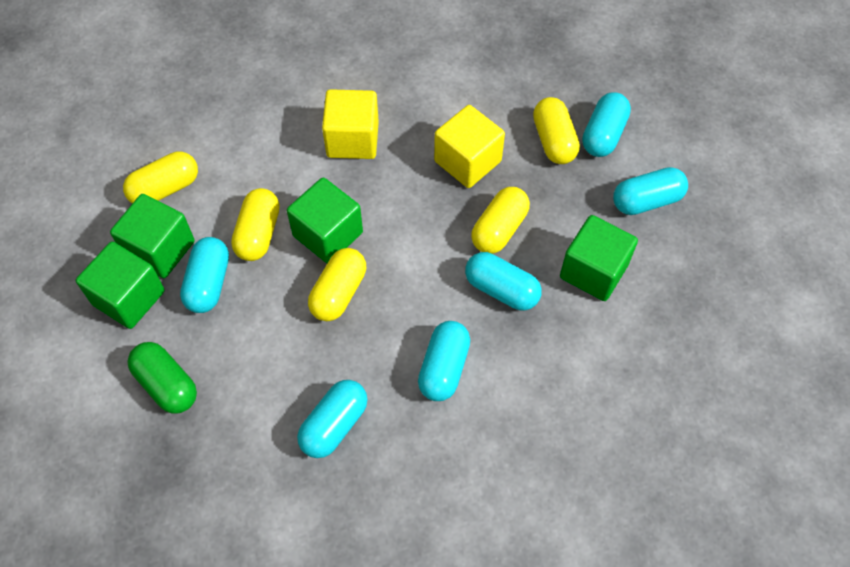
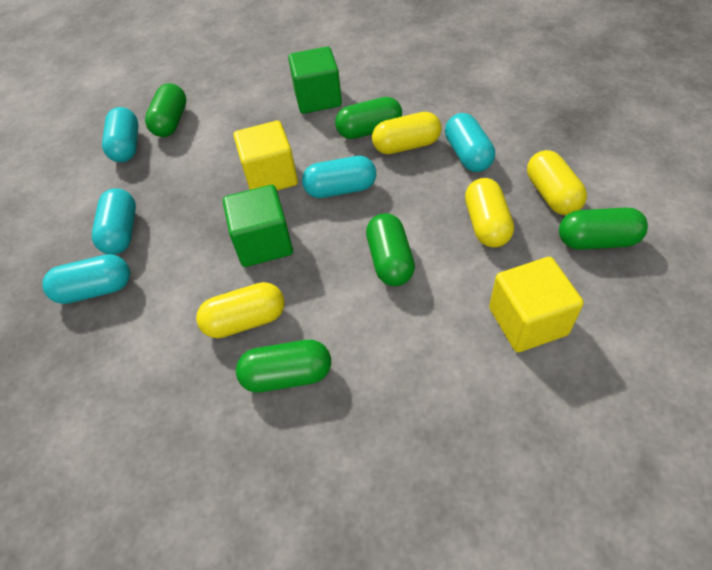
green capsule: 1 -> 5
green cube: 4 -> 2
turquoise capsule: 6 -> 5
yellow capsule: 5 -> 4

